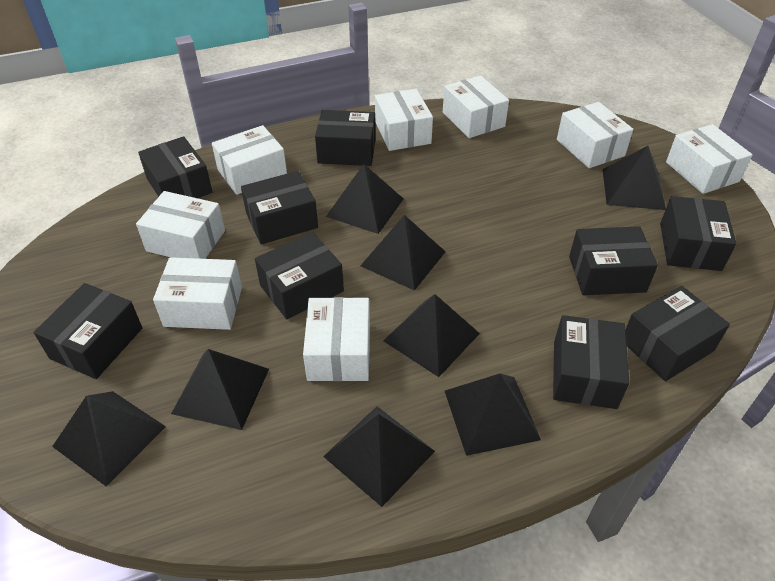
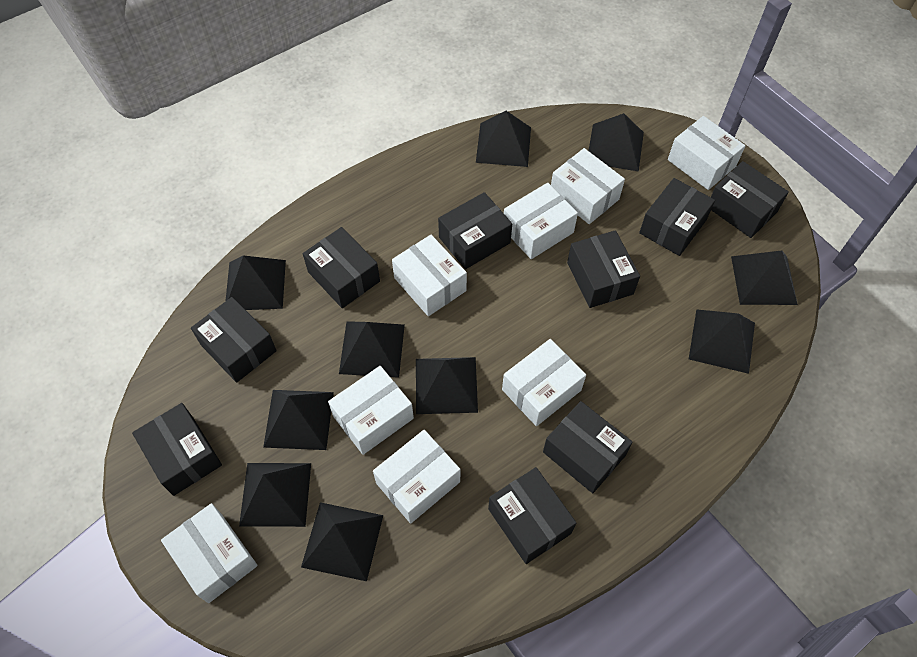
black pyramid: 8 -> 10

